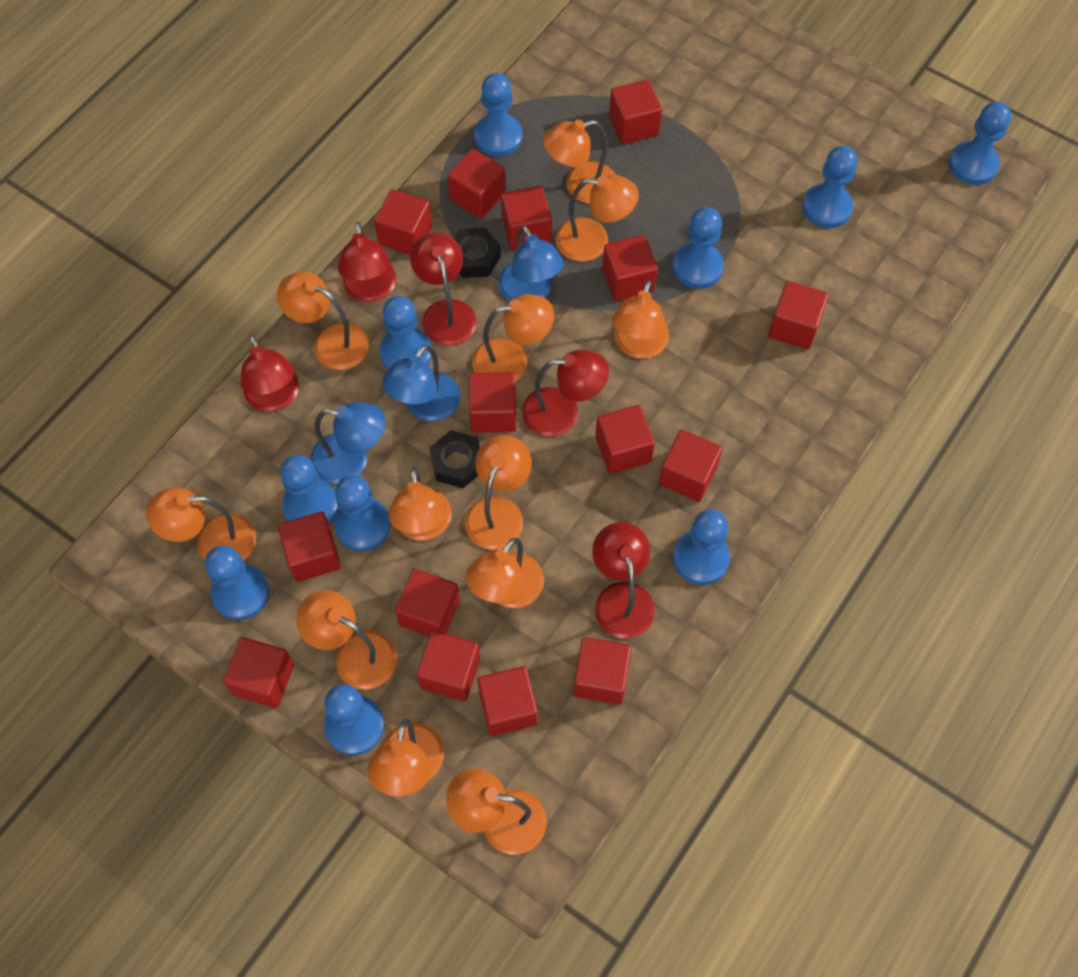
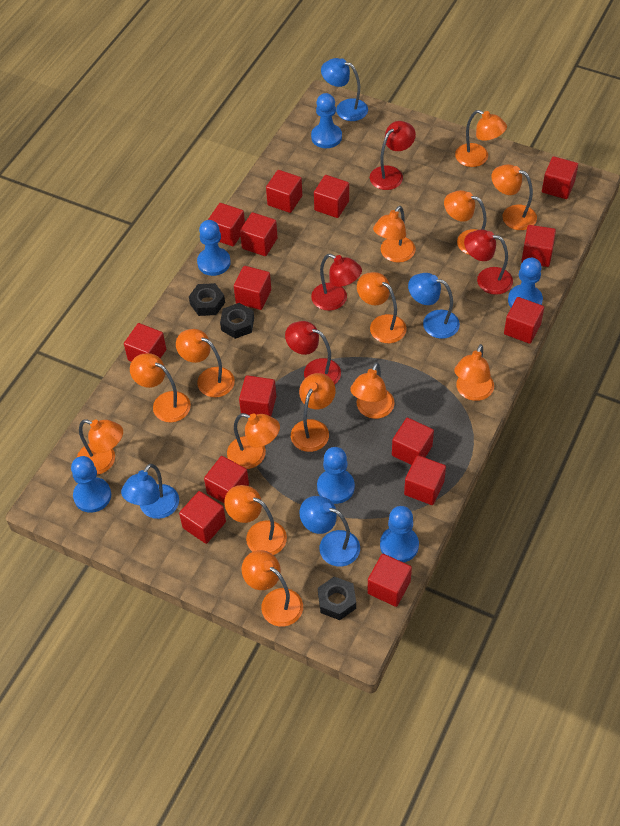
black nut: 2 -> 3
blue lamp: 3 -> 4
blue pawn: 10 -> 6
orange lamp: 12 -> 14
red lamp: 5 -> 4

